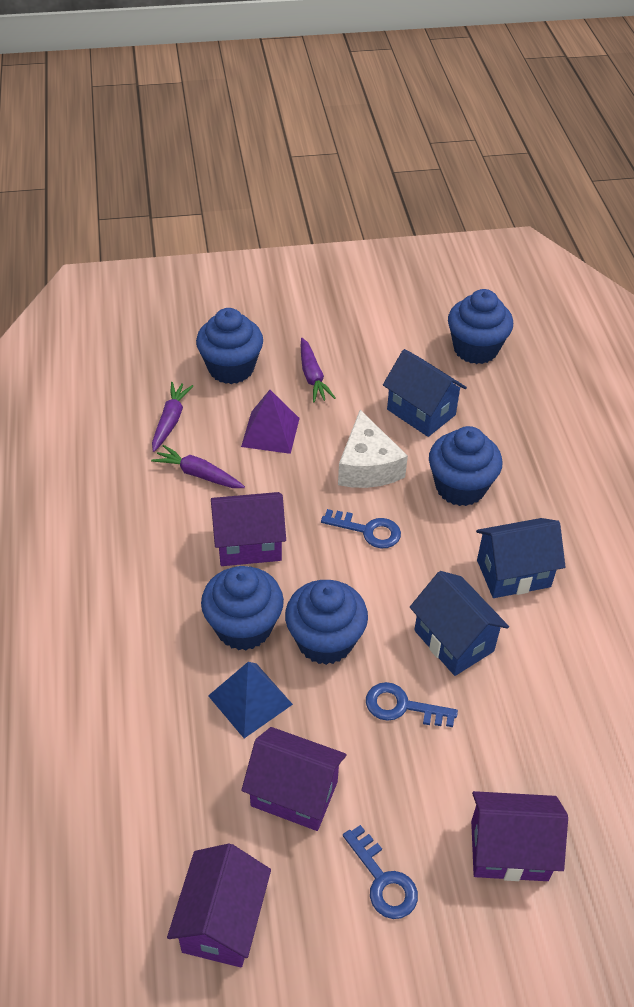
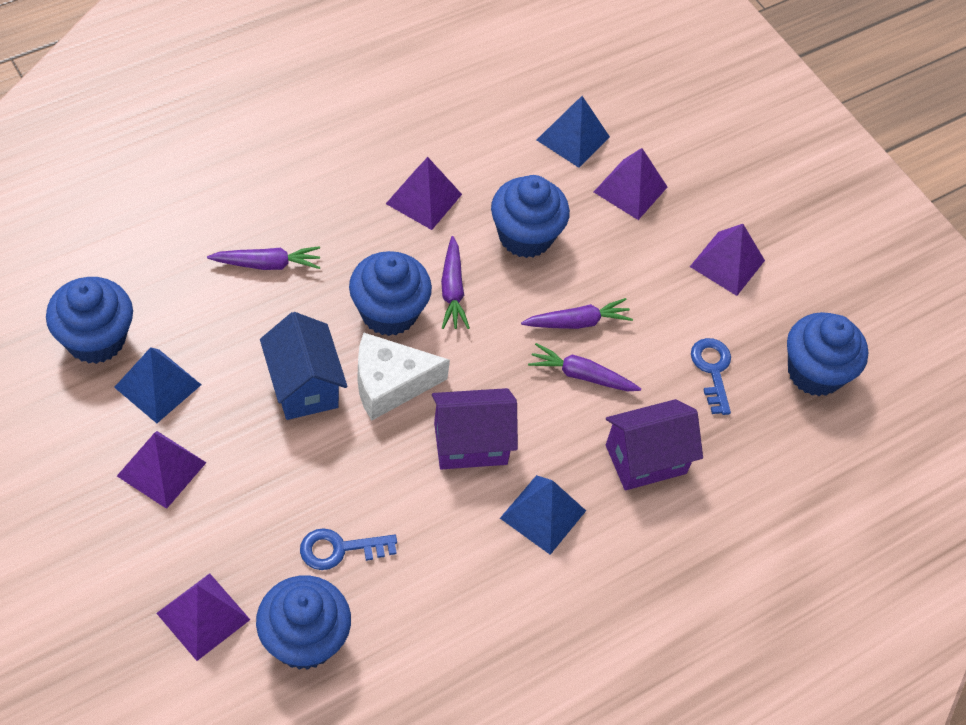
blue house: 3 -> 1
blue key: 3 -> 2
blue pyramid: 1 -> 3
purple carrot: 3 -> 4
purple house: 4 -> 2
purple pyramid: 1 -> 5

